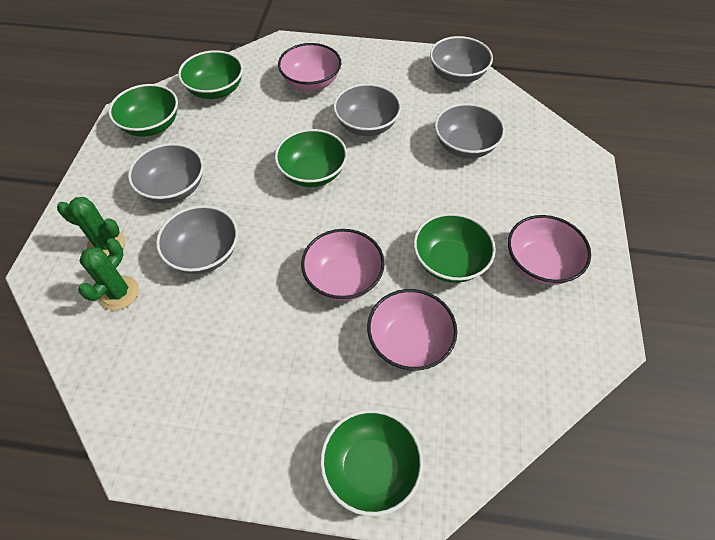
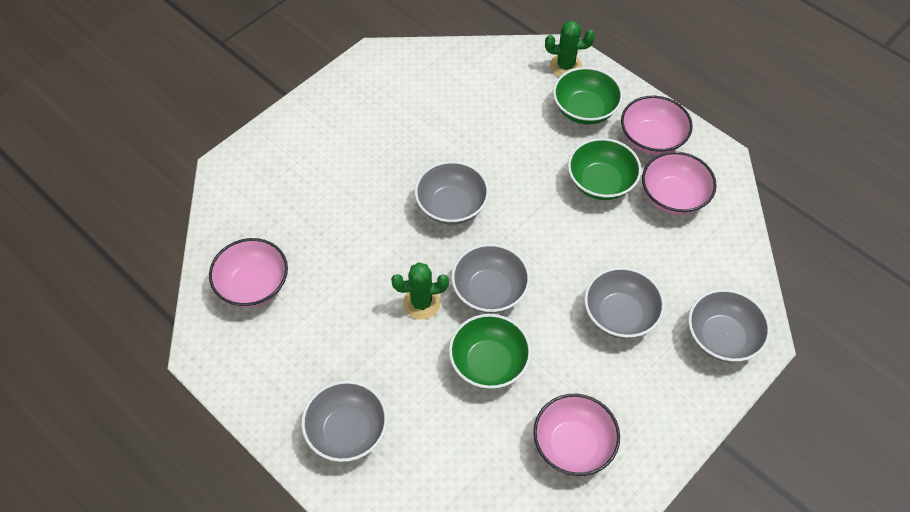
green bowl: 5 -> 3

